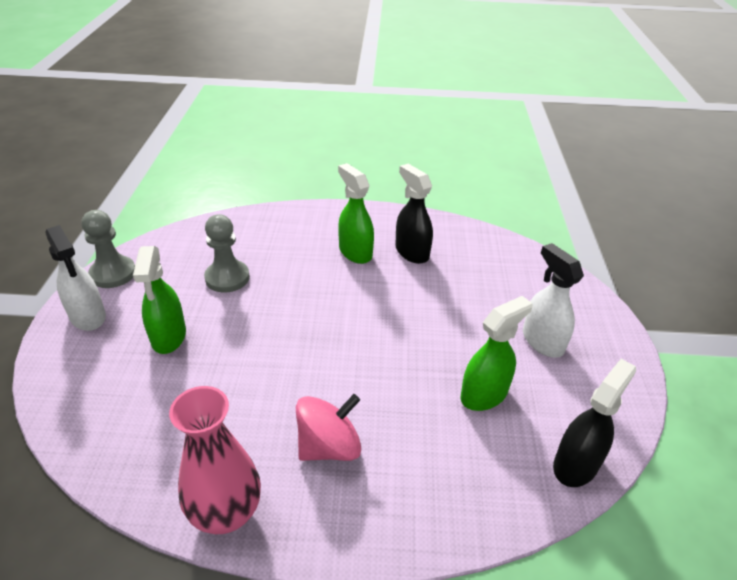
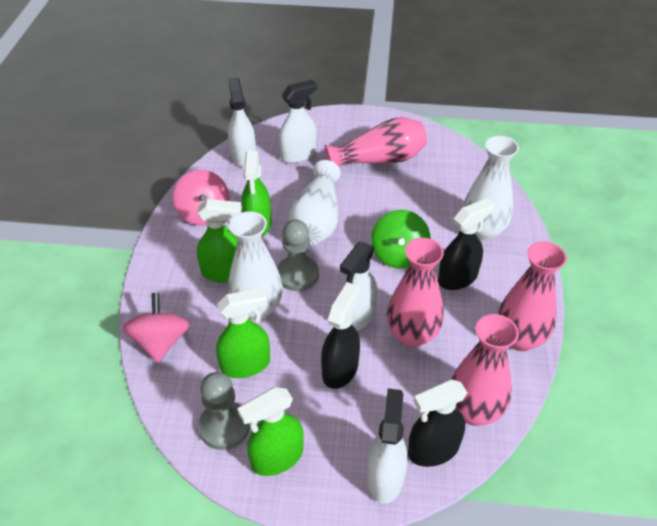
black spray bottle: 2 -> 3
green spinning top: 0 -> 1
green spray bottle: 3 -> 4
pink spinning top: 1 -> 2
pink vase: 1 -> 4
white spray bottle: 2 -> 4
white vase: 0 -> 3

